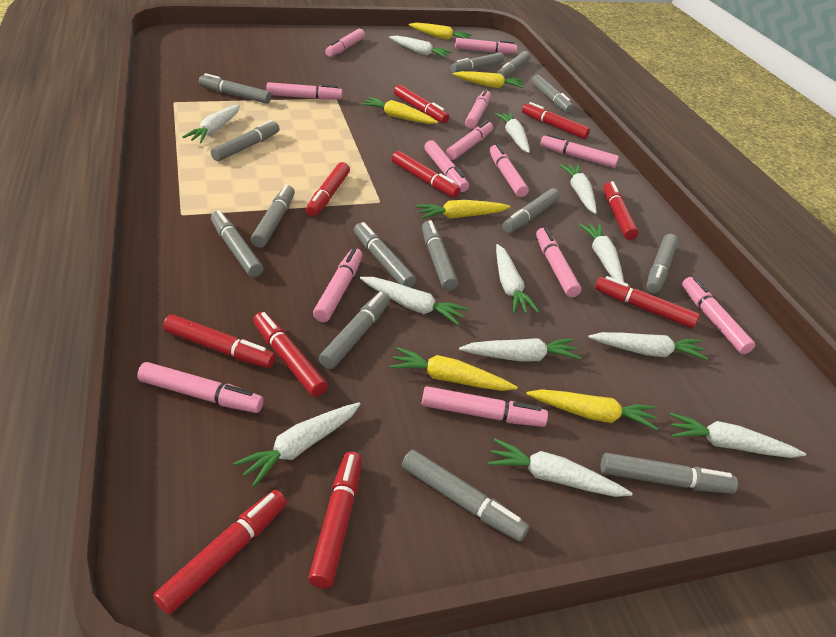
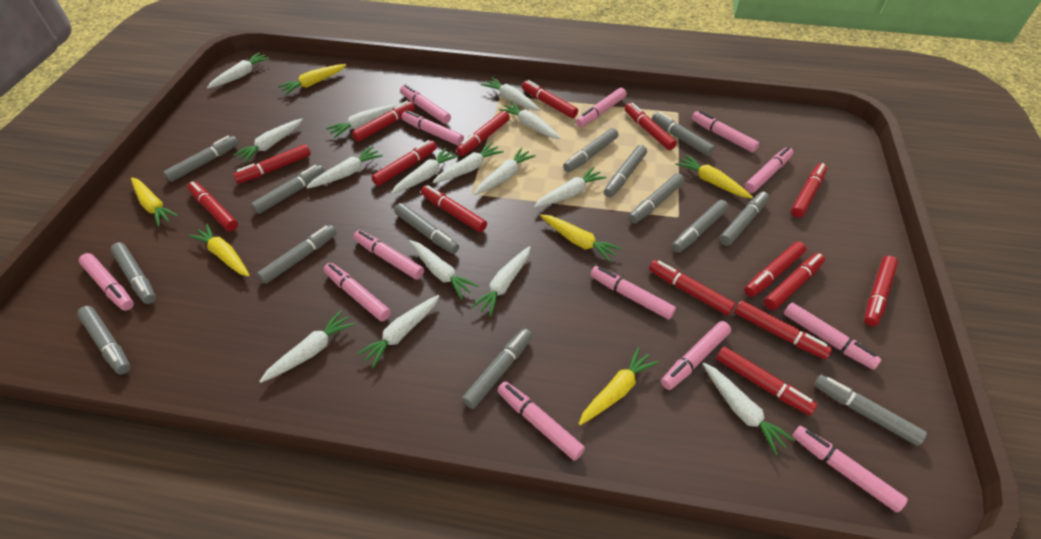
red marker: 10 -> 15
white carrot: 12 -> 15

